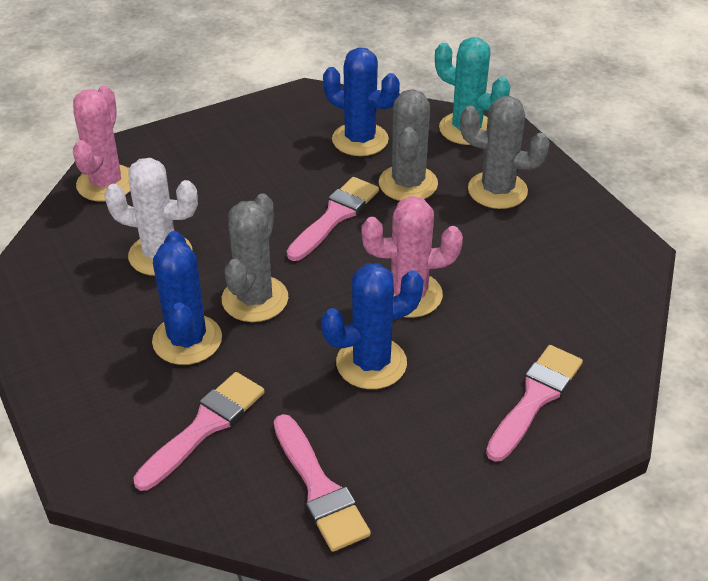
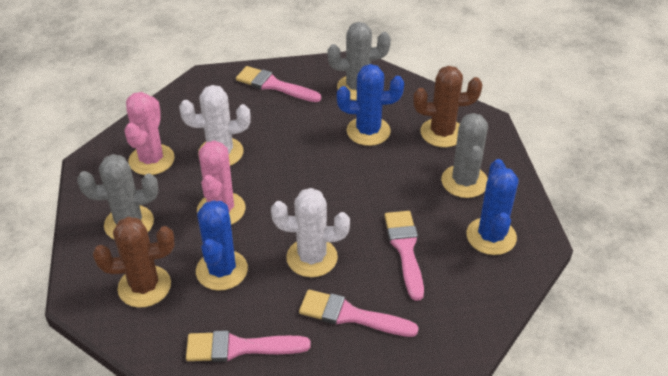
brown cactus: 0 -> 2
turquoise cactus: 1 -> 0
white cactus: 1 -> 2

